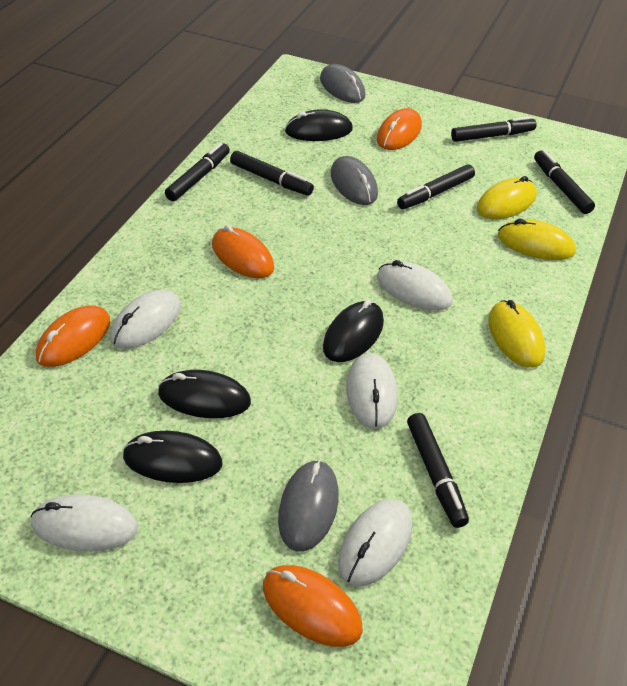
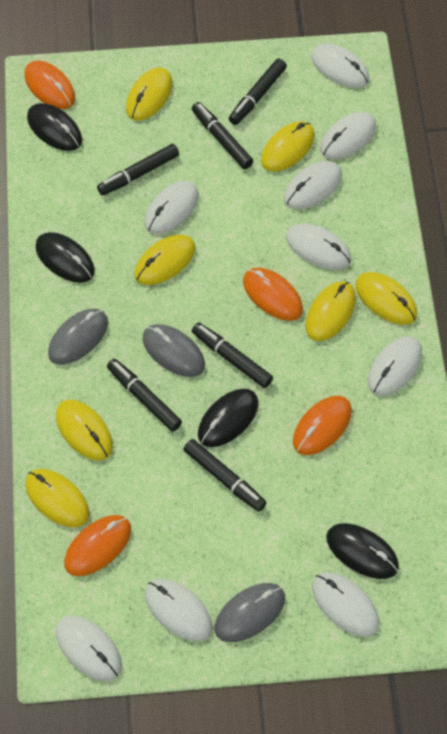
white mouse: 5 -> 9
yellow mouse: 3 -> 7

